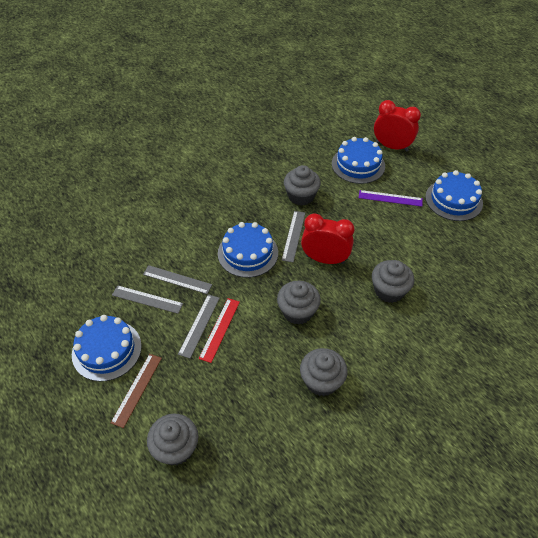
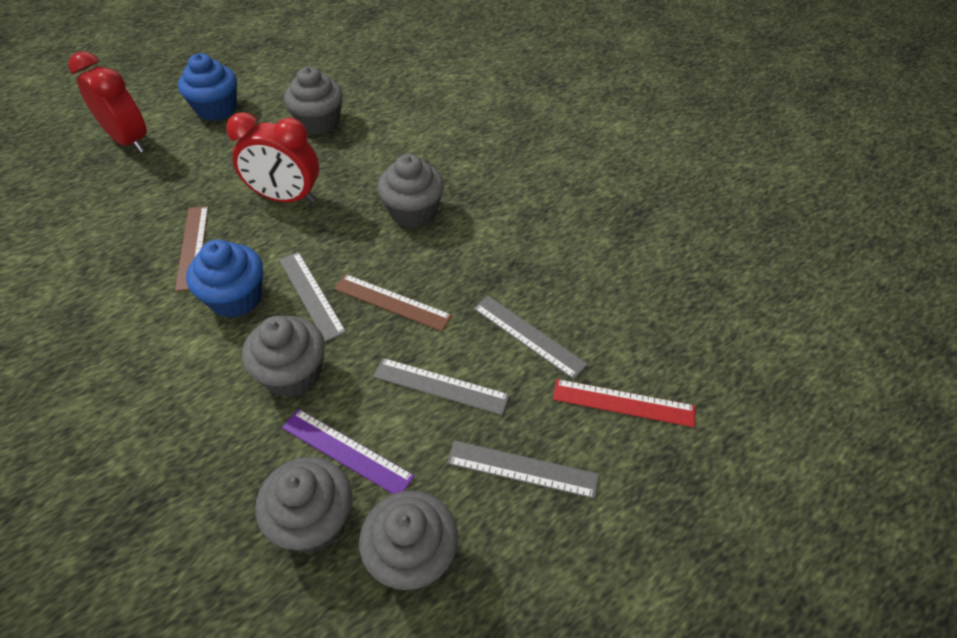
blue cake: 4 -> 0
blue cupcake: 0 -> 2
brown ruler: 1 -> 2

